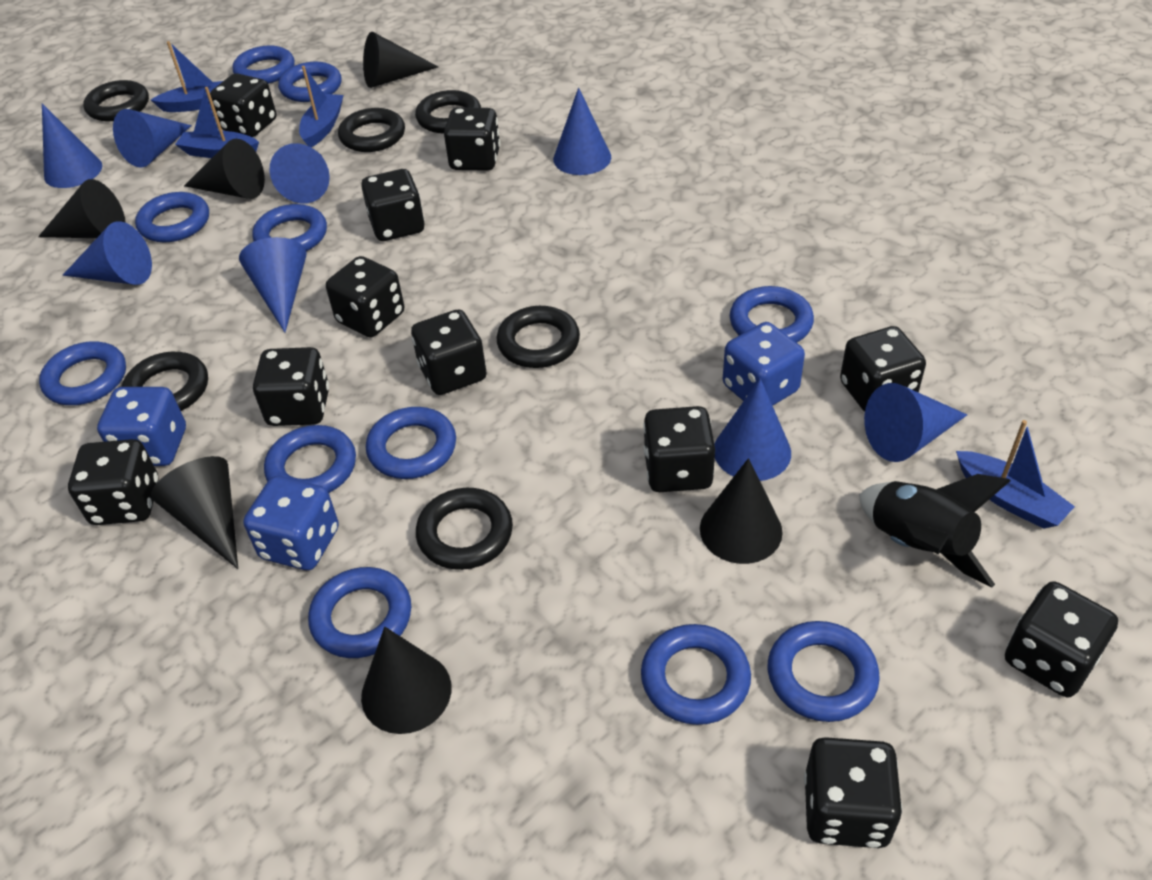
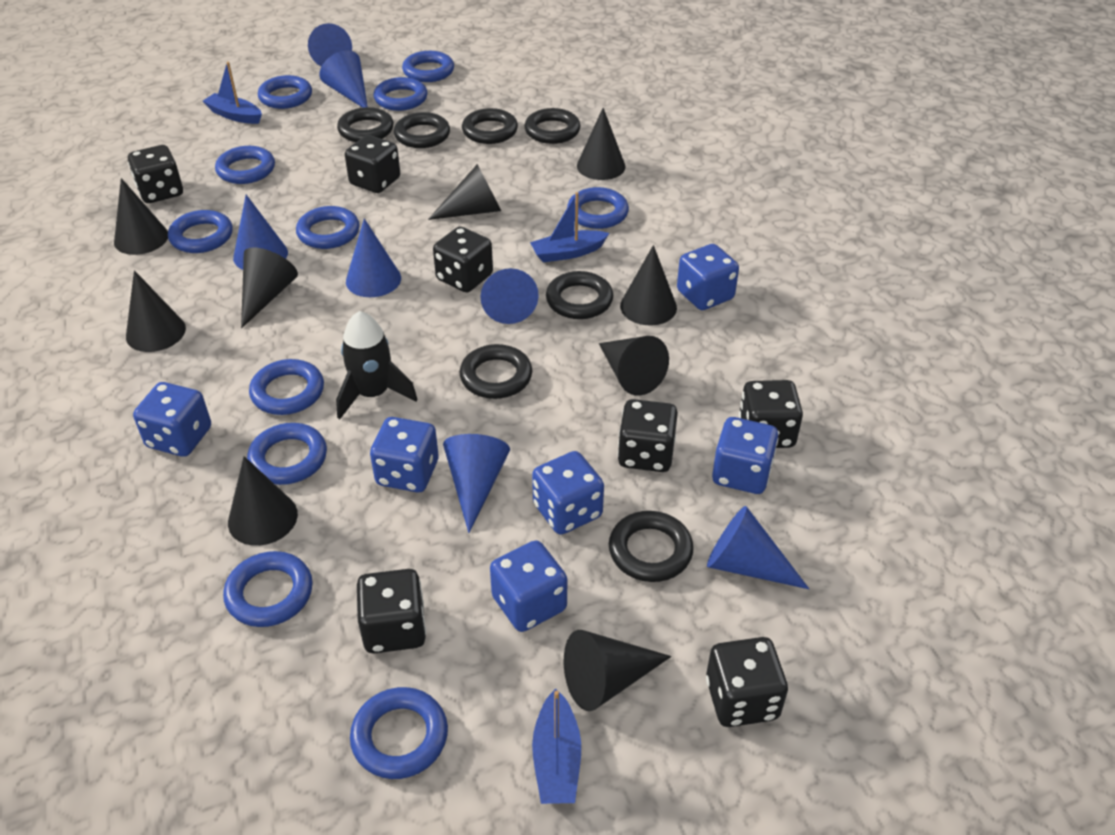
black cone: 6 -> 9
black dice: 11 -> 7
black ring: 6 -> 7
blue boat: 4 -> 3
blue cone: 8 -> 7
blue dice: 3 -> 6

